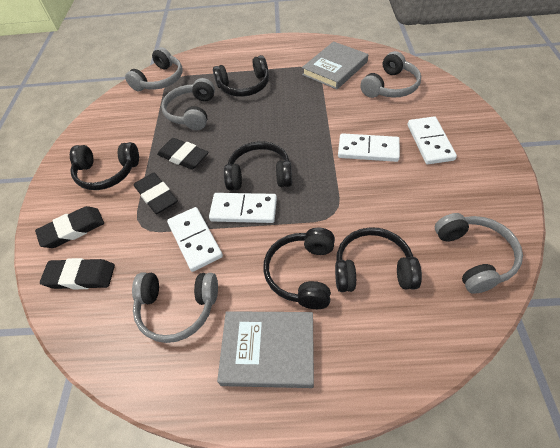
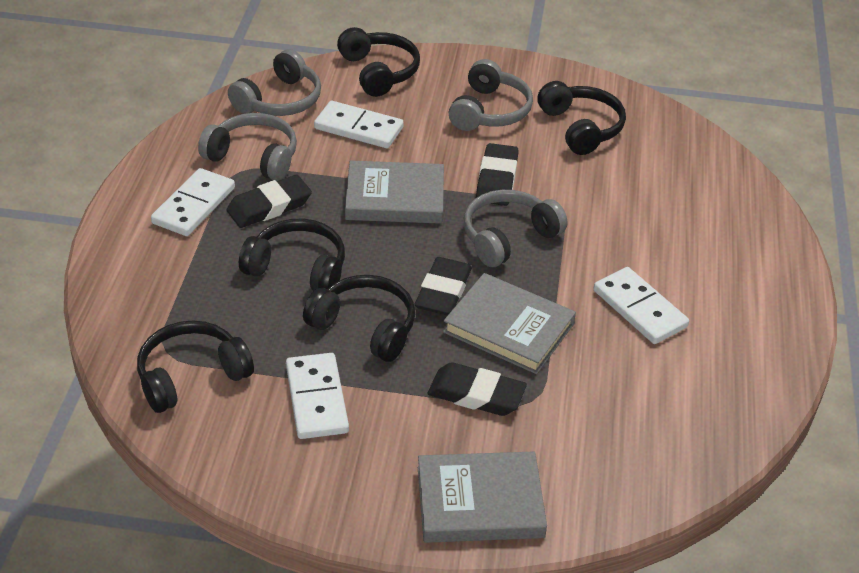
grey book: 2 -> 3
grey headphones: 5 -> 4

